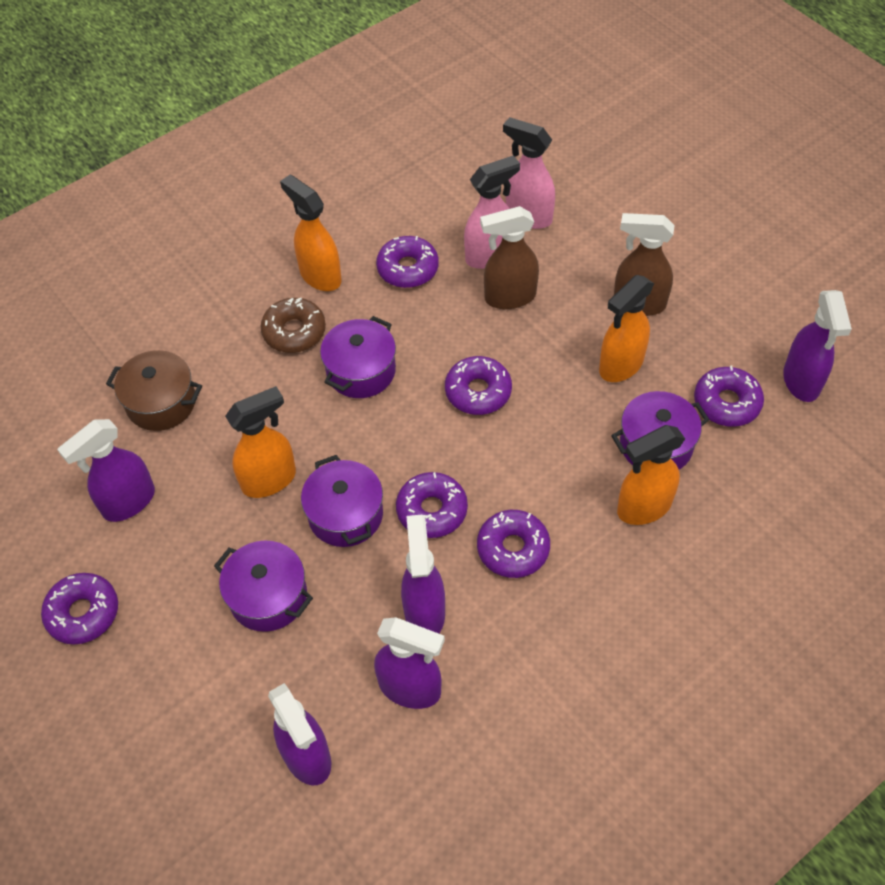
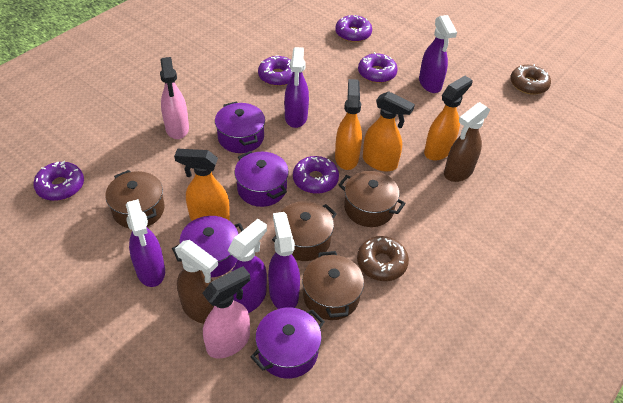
brown donut: 1 -> 2
brown pot: 1 -> 4
purple donut: 6 -> 5

